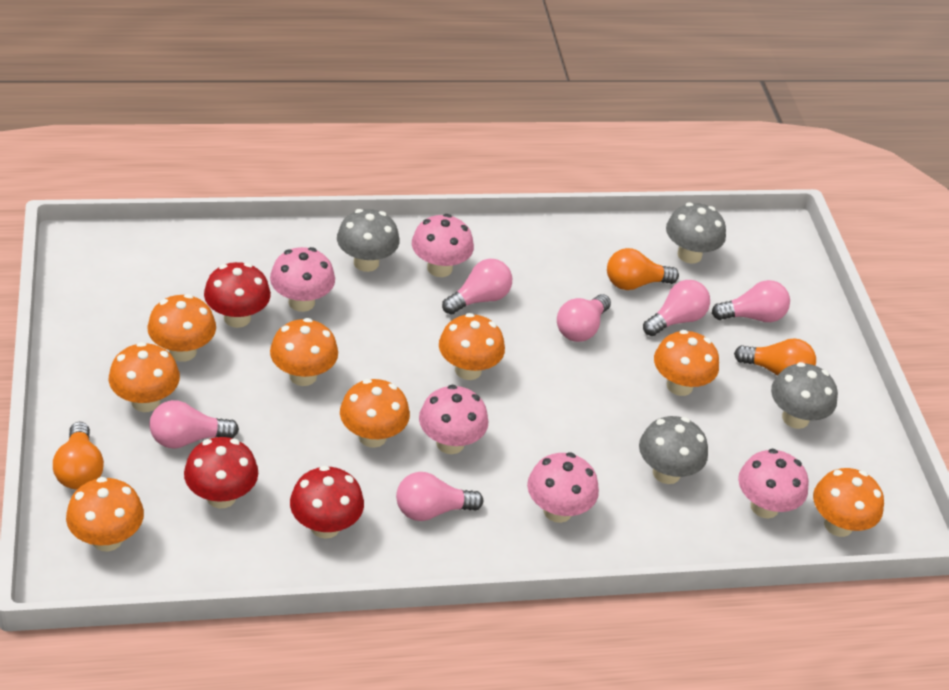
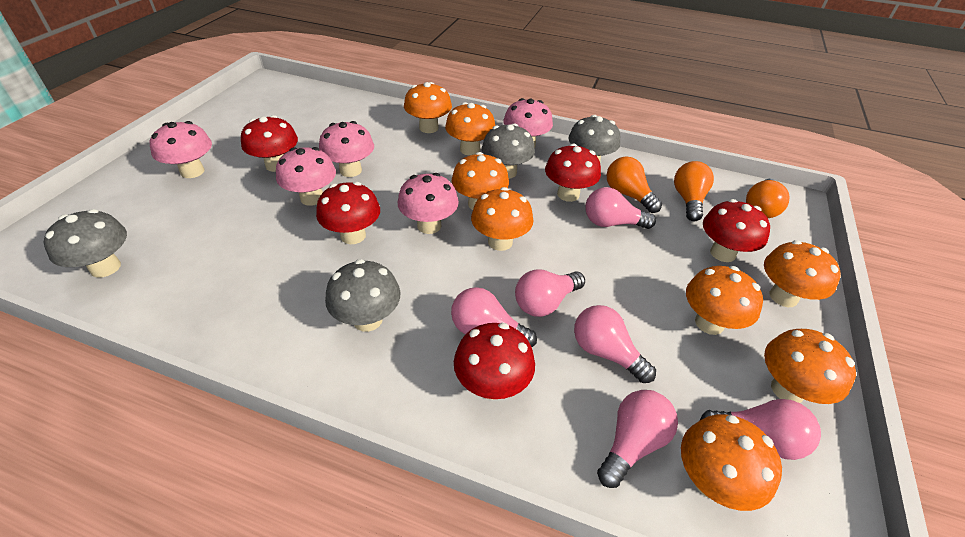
red mushroom: 3 -> 5

